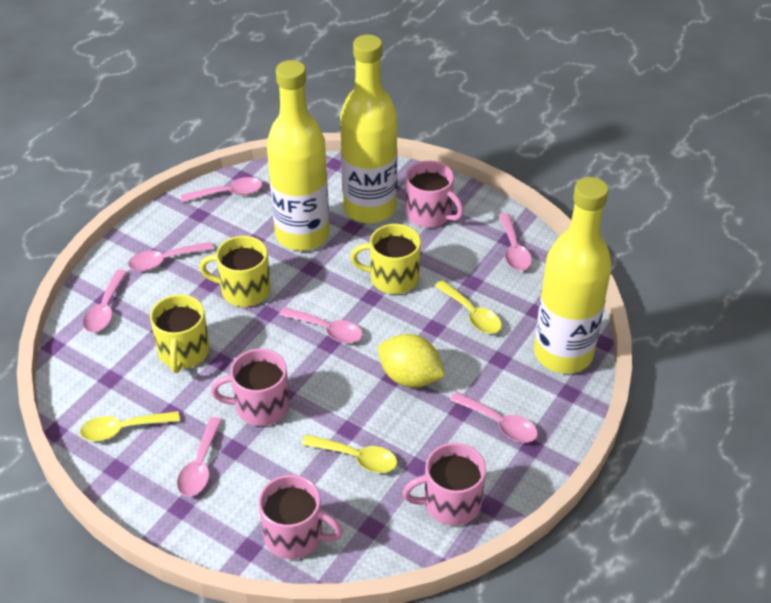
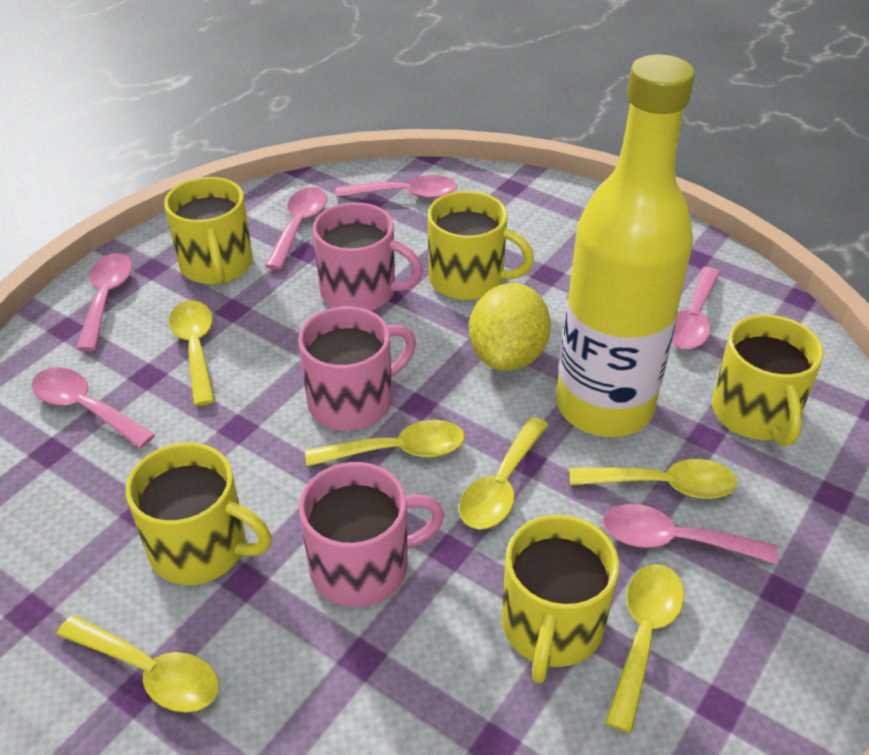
pink mug: 4 -> 3
pink spoon: 7 -> 6
yellow bottle: 3 -> 1
yellow mug: 3 -> 5
yellow spoon: 3 -> 6

